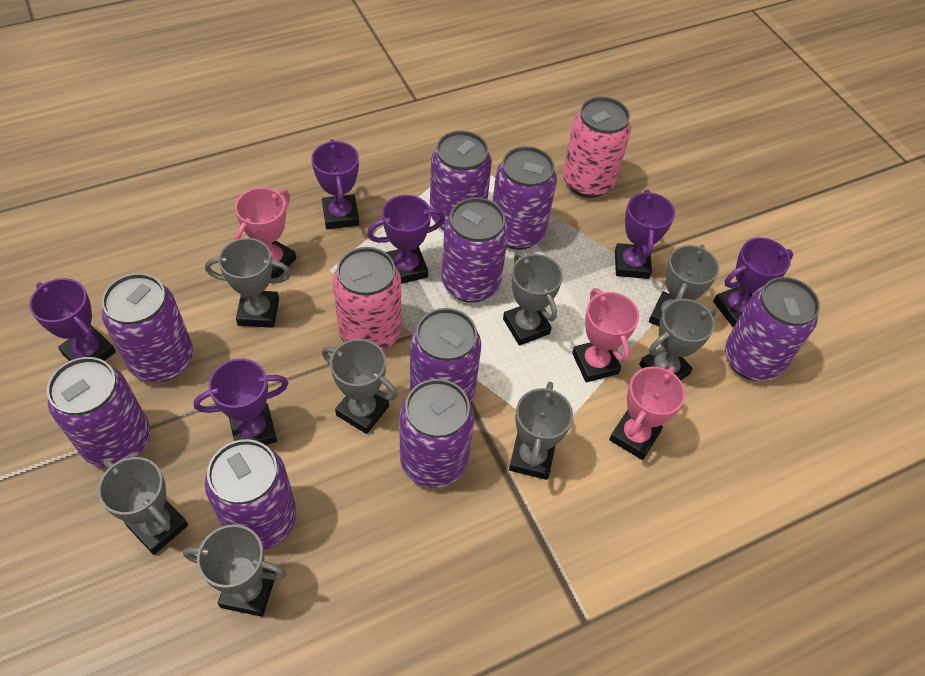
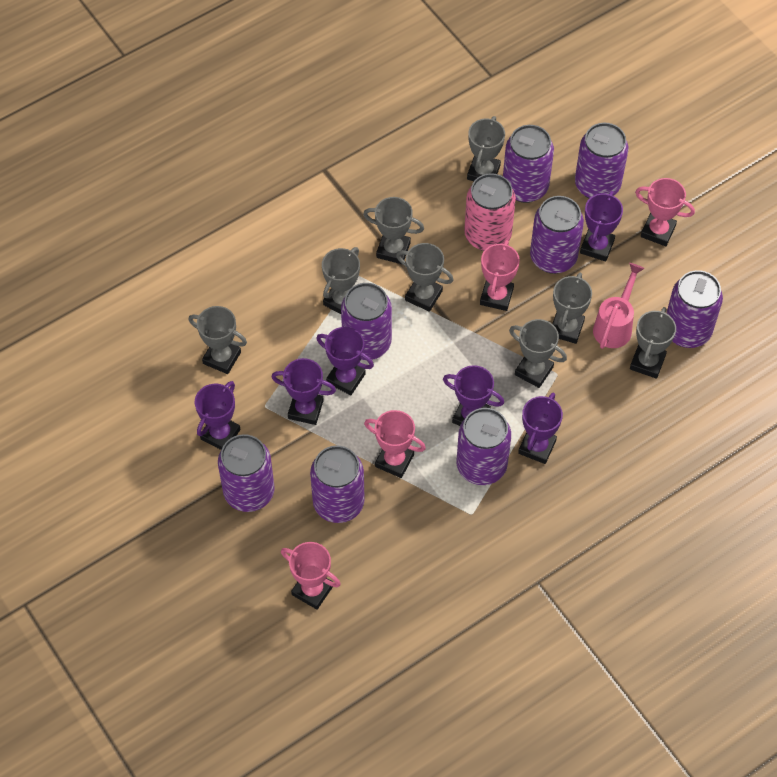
pink can: 2 -> 1
pink trophy: 3 -> 4
pink watering can: 0 -> 1
purple can: 9 -> 8

